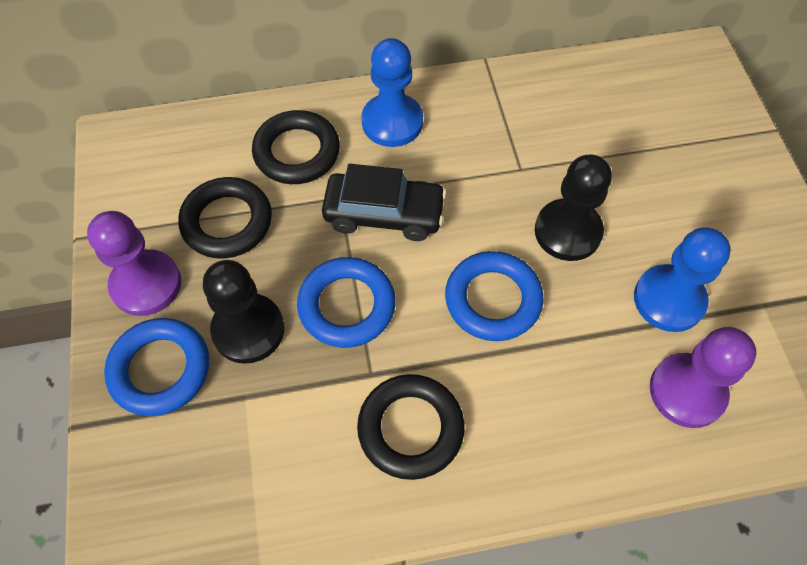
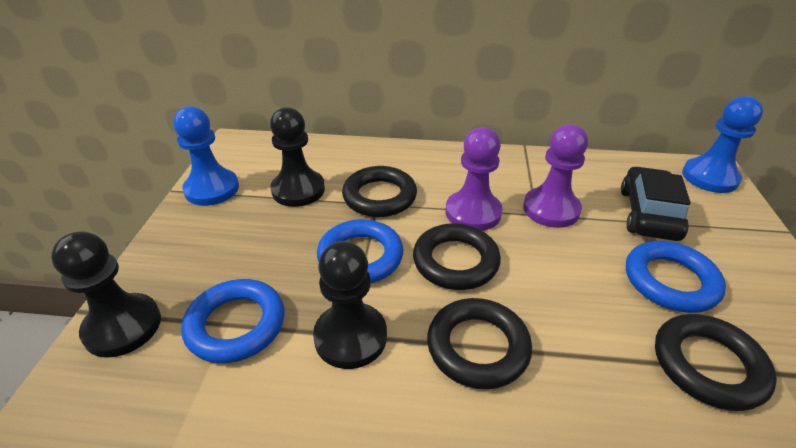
black pawn: 2 -> 3
black ring: 3 -> 4

